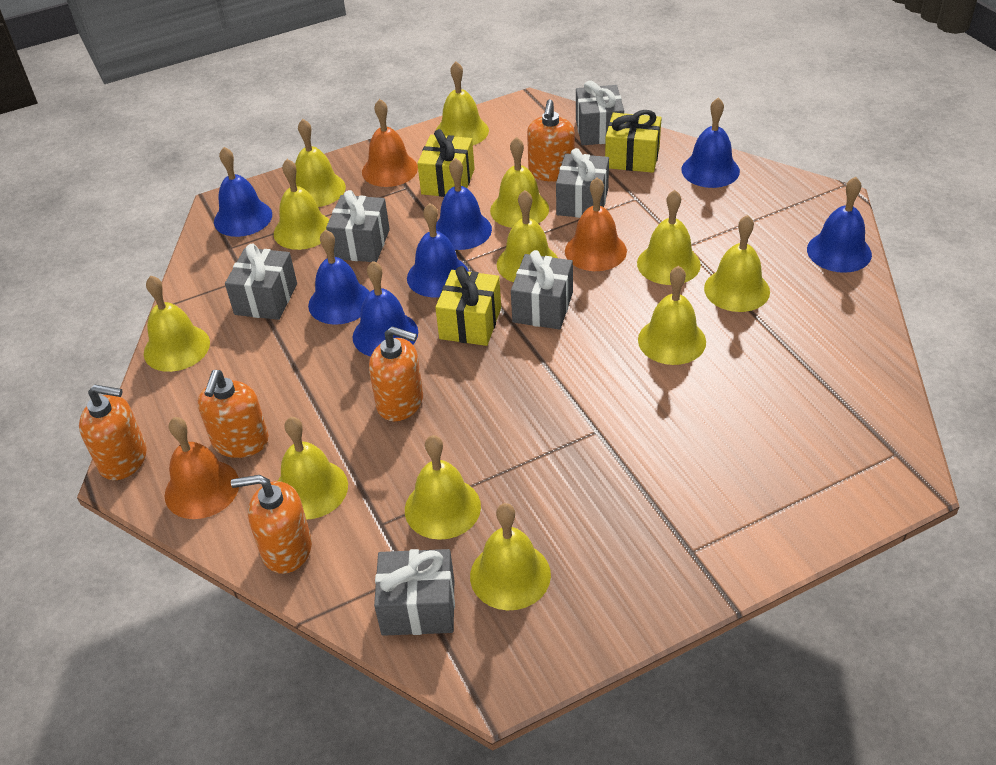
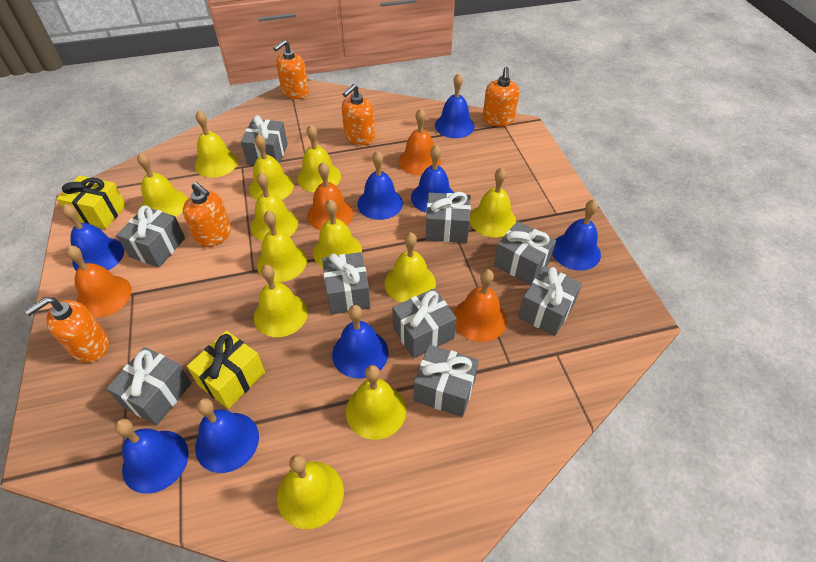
blue bell: 7 -> 8
grey gift: 6 -> 9
orange bell: 3 -> 4
yellow gift: 3 -> 2

